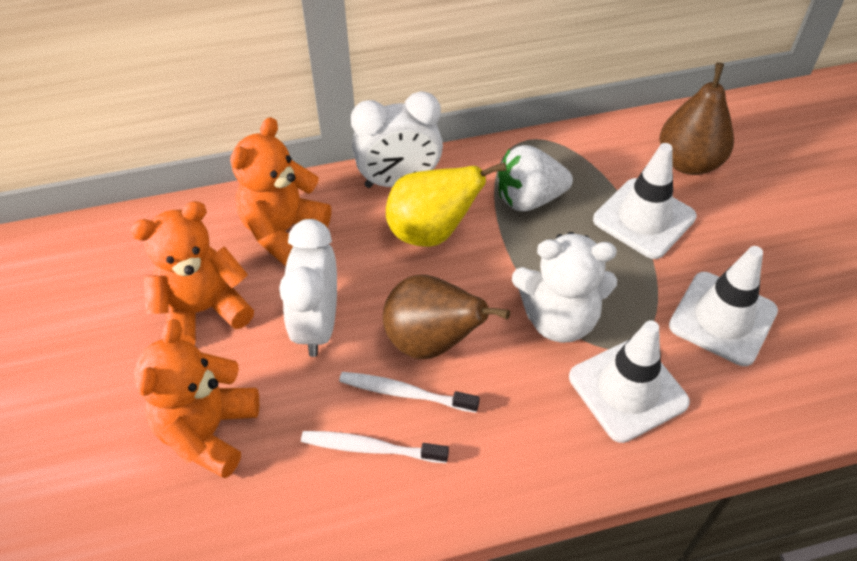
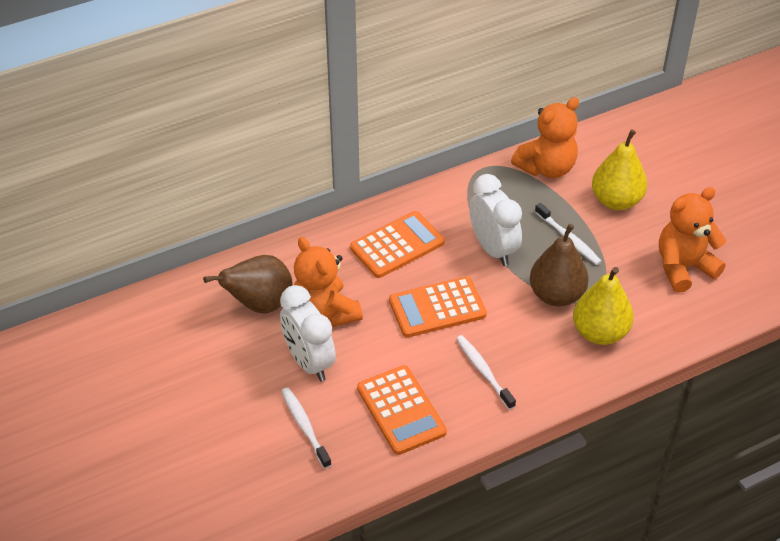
orange calculator: 0 -> 3
white strawberry: 1 -> 0
white teddy bear: 1 -> 0
white toothbrush: 2 -> 3
white traffic cone: 3 -> 0
yellow pear: 1 -> 2

